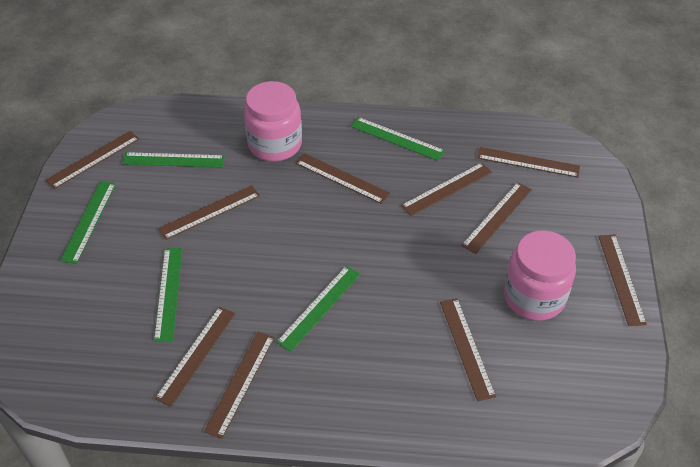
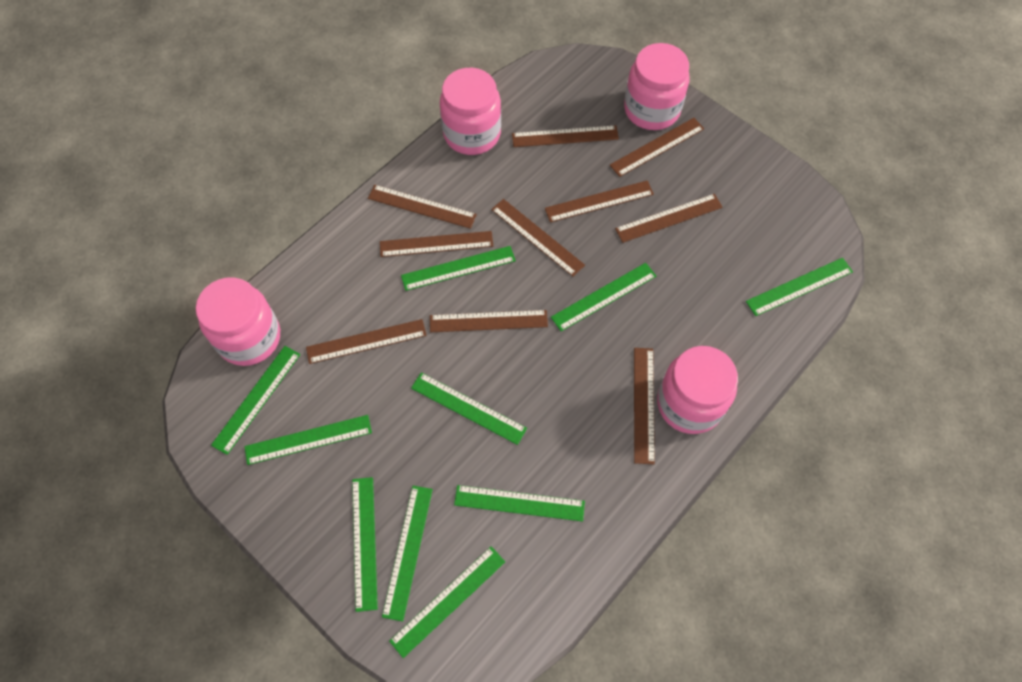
green ruler: 5 -> 10
pink jar: 2 -> 4

